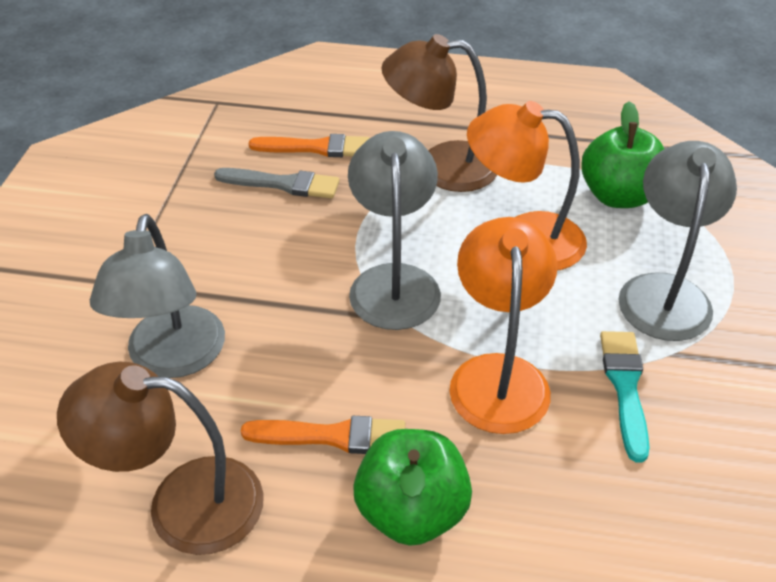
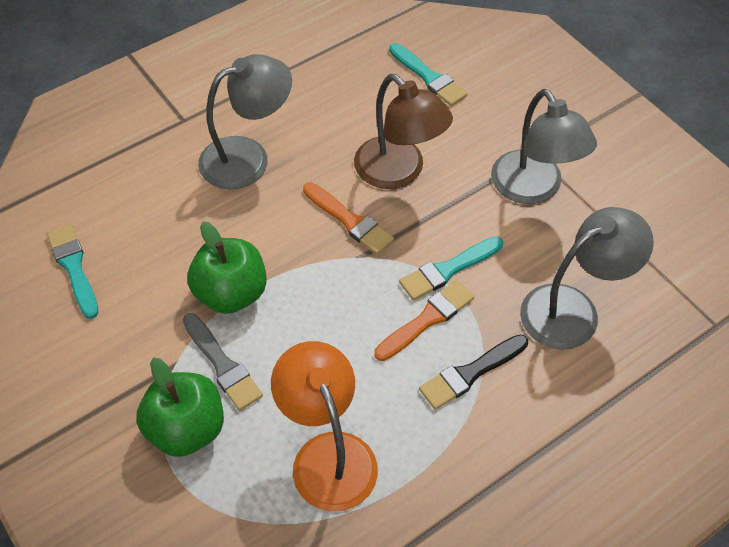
black brush: 0 -> 1
brown lamp: 2 -> 1
orange lamp: 2 -> 1
turquoise brush: 1 -> 3

